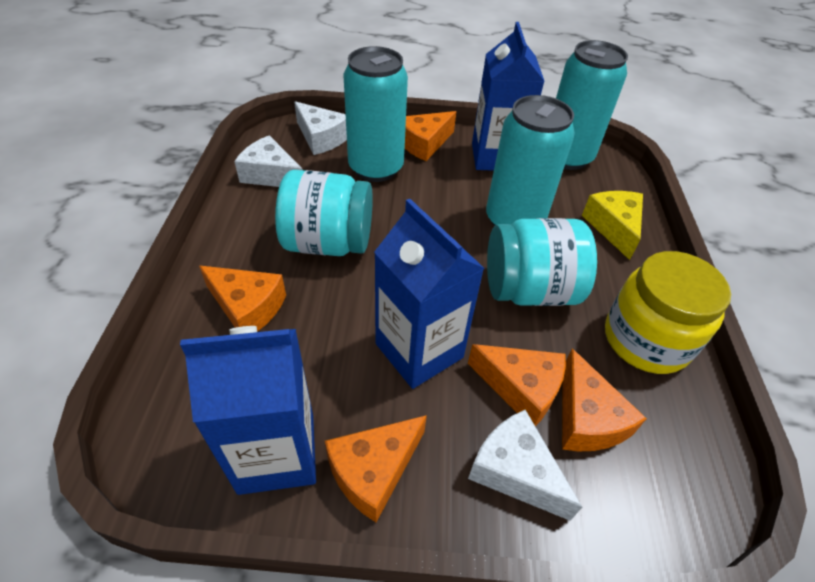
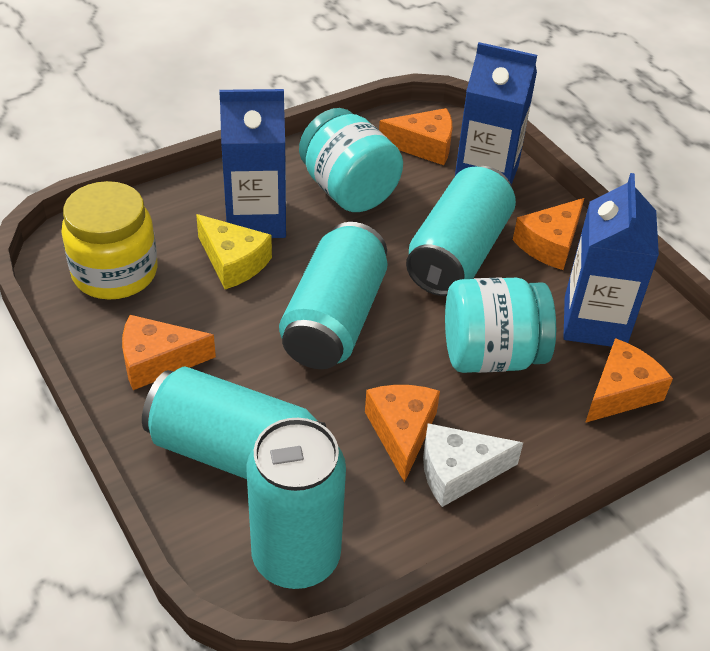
turquoise can: 3 -> 4
white cheese: 3 -> 1

